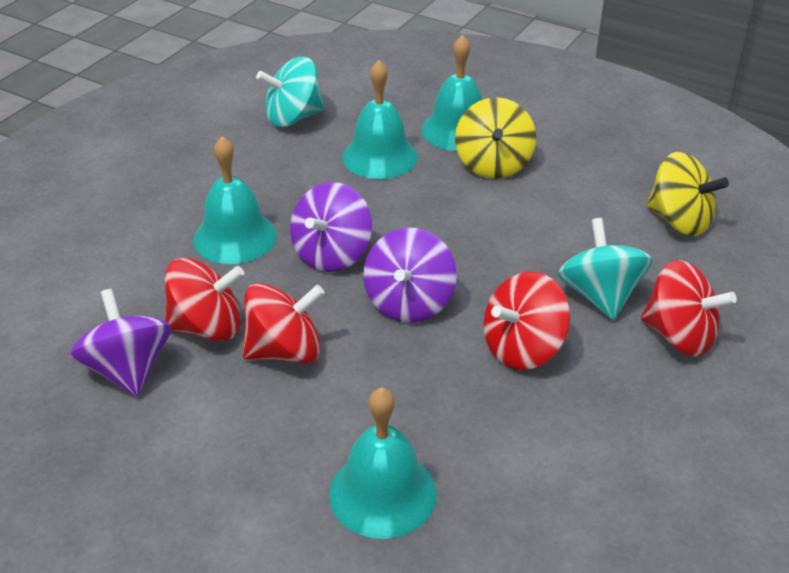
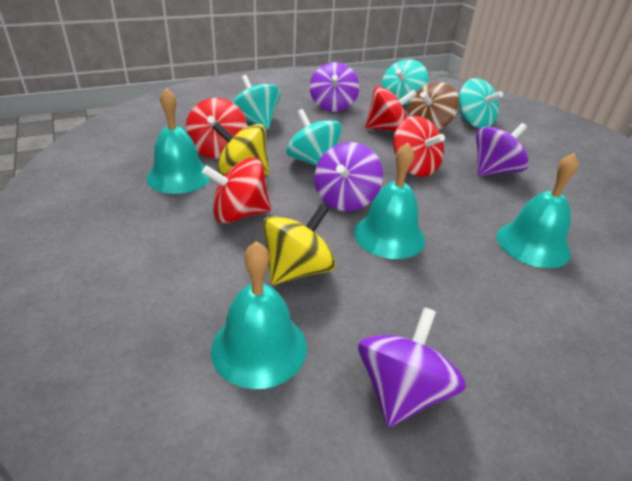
brown spinning top: 0 -> 1
purple spinning top: 3 -> 4
turquoise spinning top: 2 -> 4

